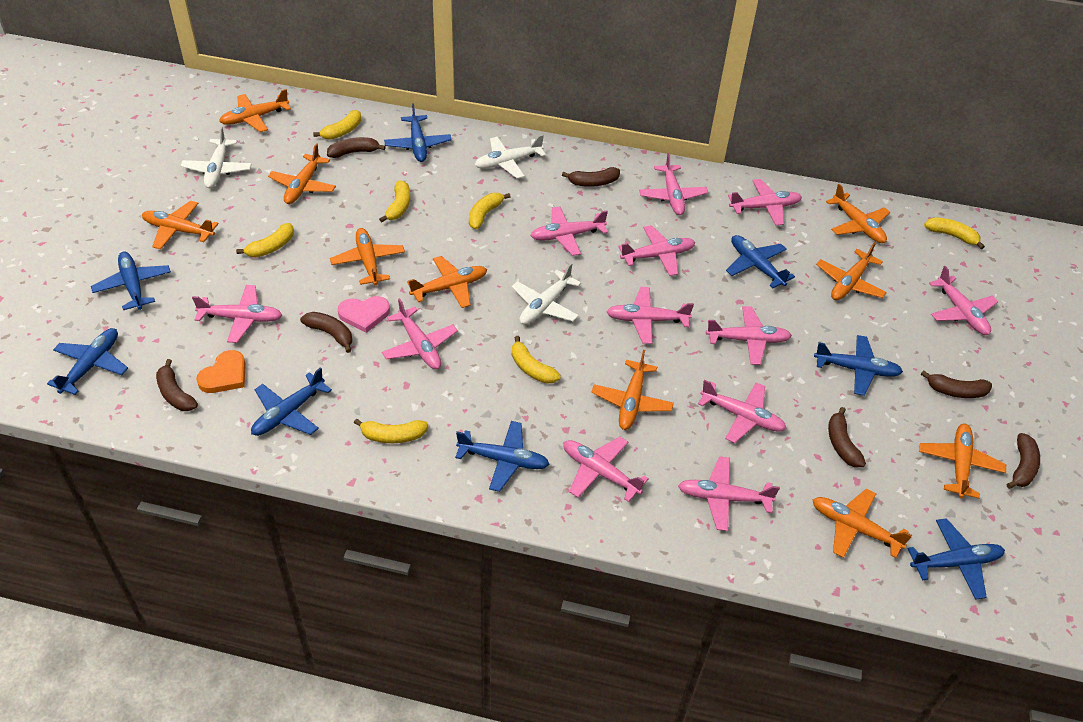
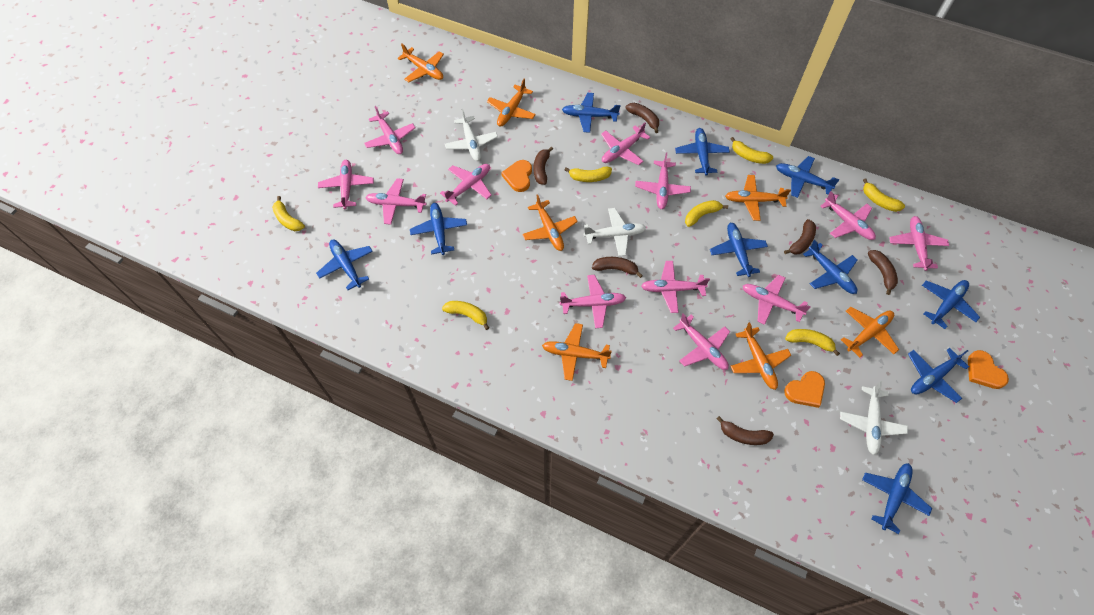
blue plane: 8 -> 10
brown banana: 7 -> 6
orange heart: 1 -> 3
orange plane: 10 -> 7
pink heart: 1 -> 0

